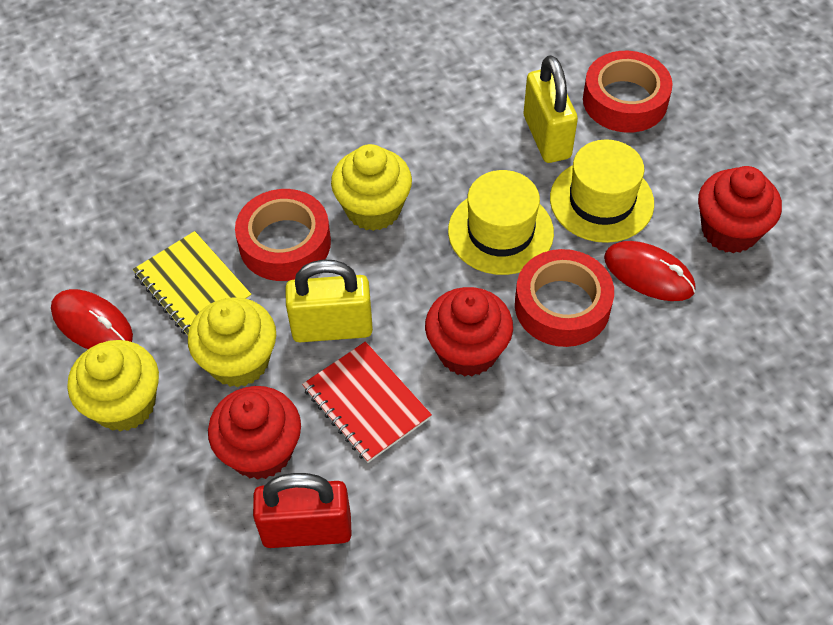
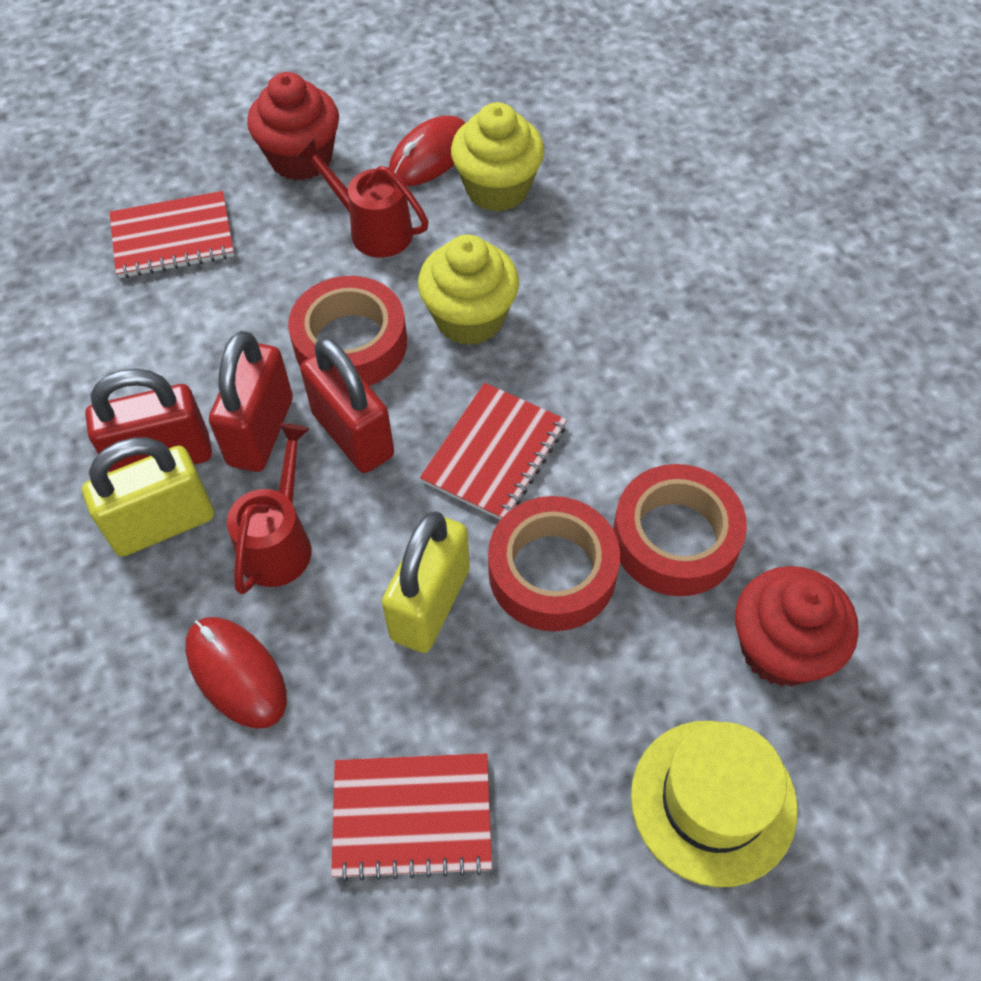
red cupcake: 3 -> 2
red notebook: 1 -> 3
red padlock: 1 -> 3
red watering can: 0 -> 2
yellow cupcake: 3 -> 2
yellow hat: 2 -> 1
yellow notebook: 1 -> 0

